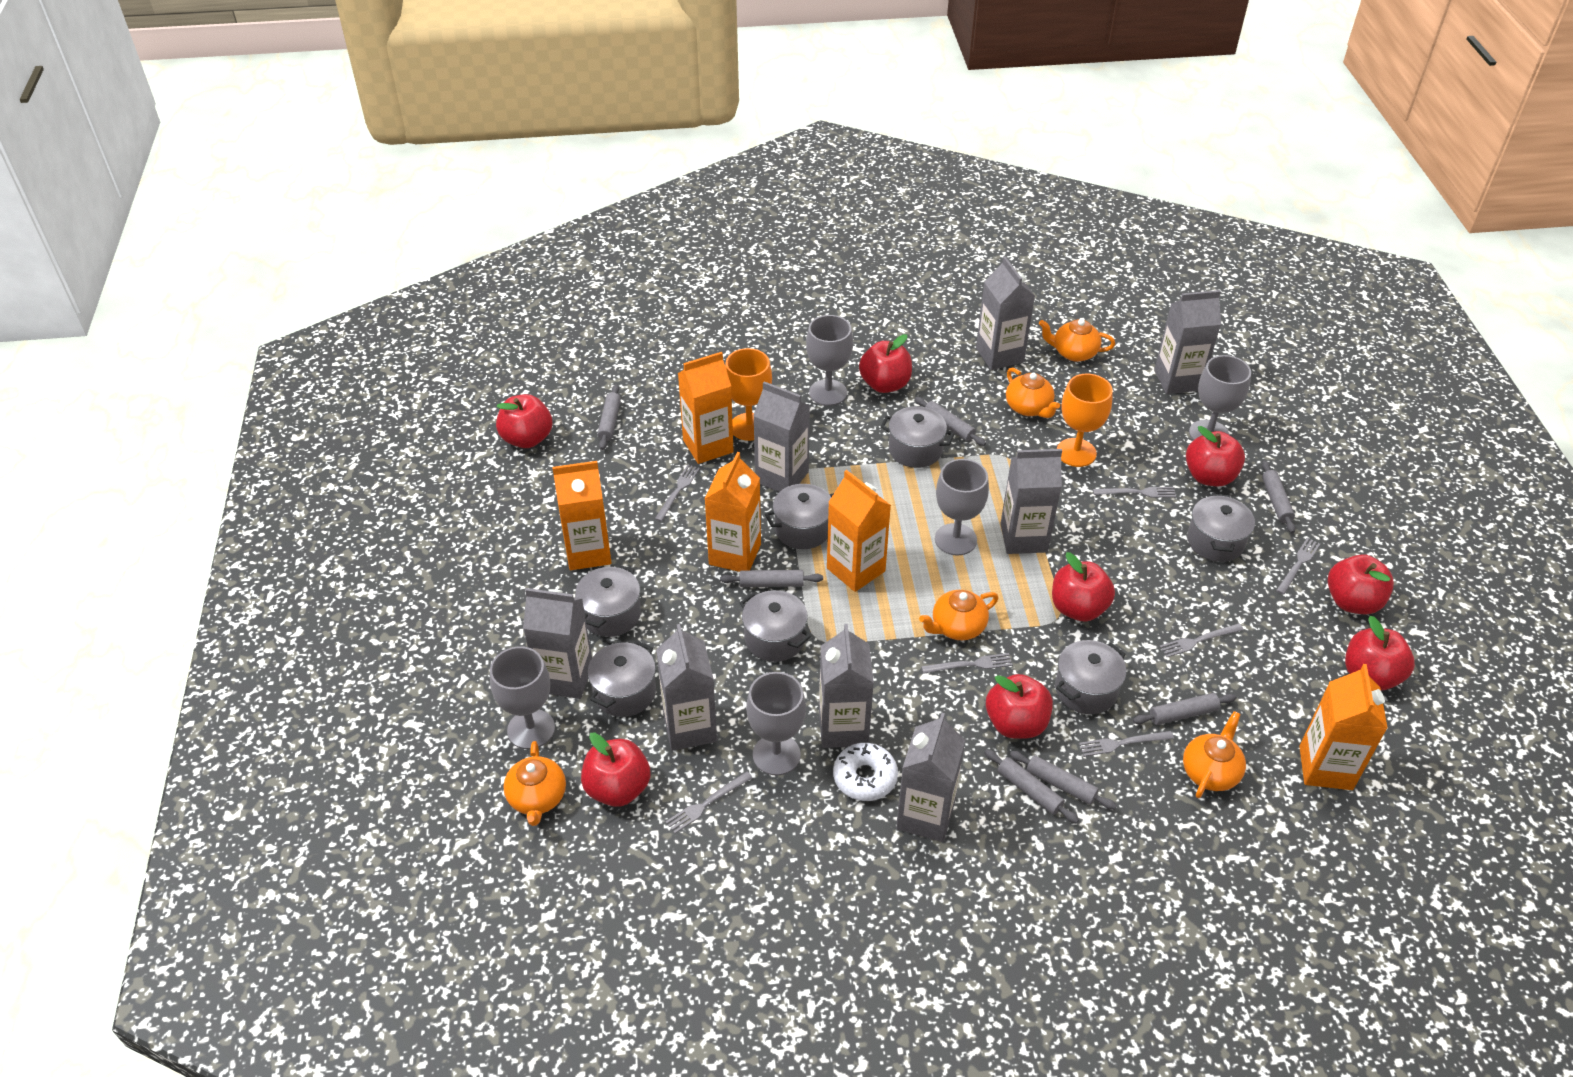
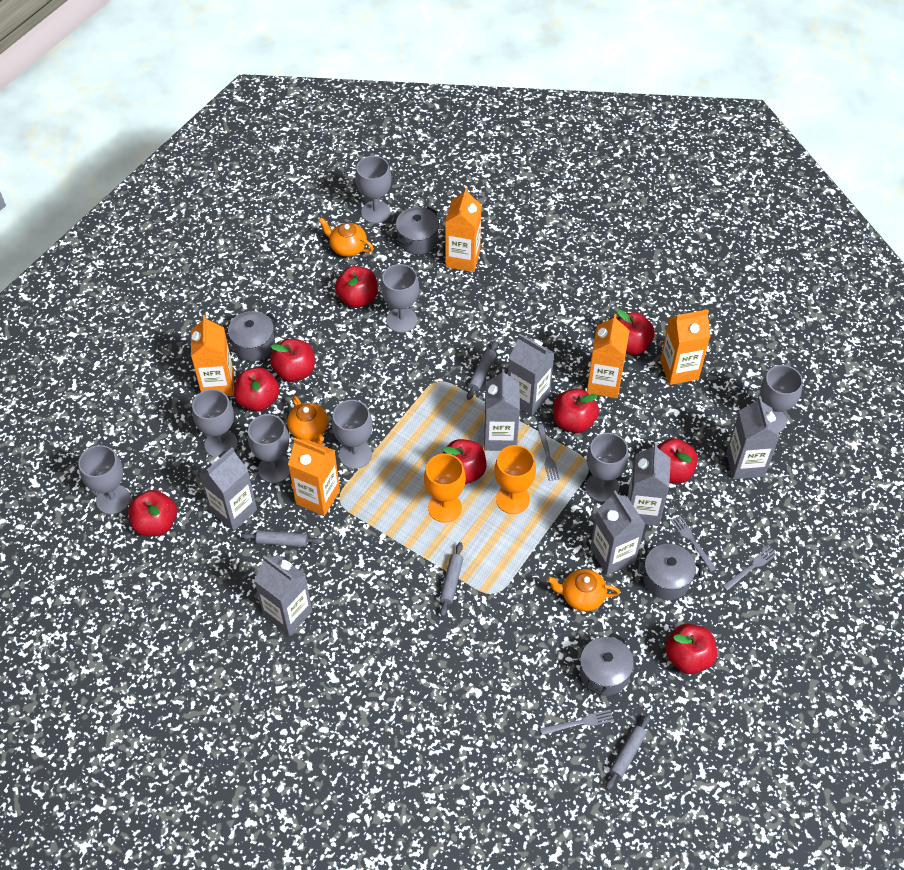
grey carton: 8 -> 7
grey fork: 7 -> 4
grey goblet: 5 -> 8
grey pot: 7 -> 4
grey rolling pin: 7 -> 4
orange teapot: 5 -> 3
red apple: 8 -> 9
white donut: 1 -> 0

